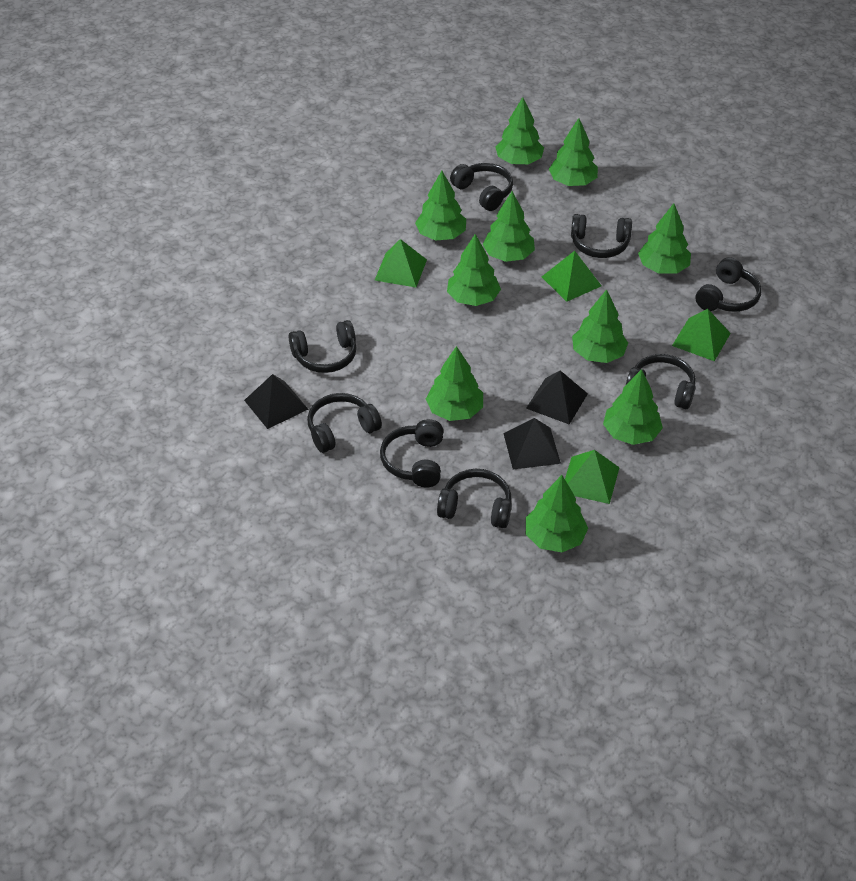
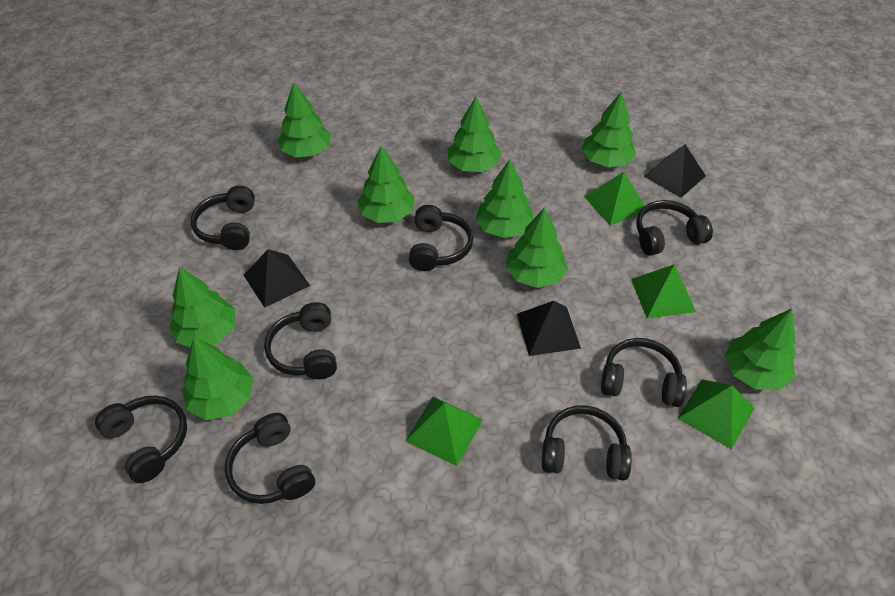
green tree: 10 -> 9

